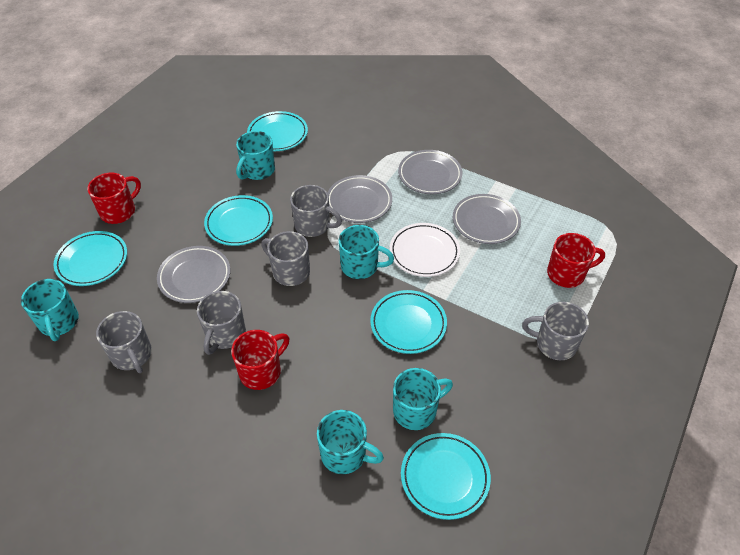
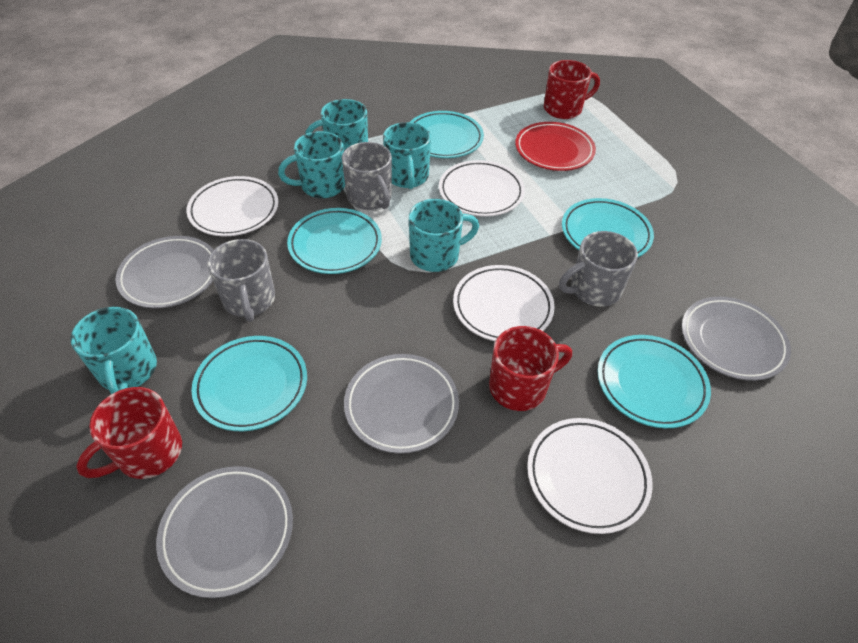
grey mug: 5 -> 3
red plate: 0 -> 1
white plate: 1 -> 4

